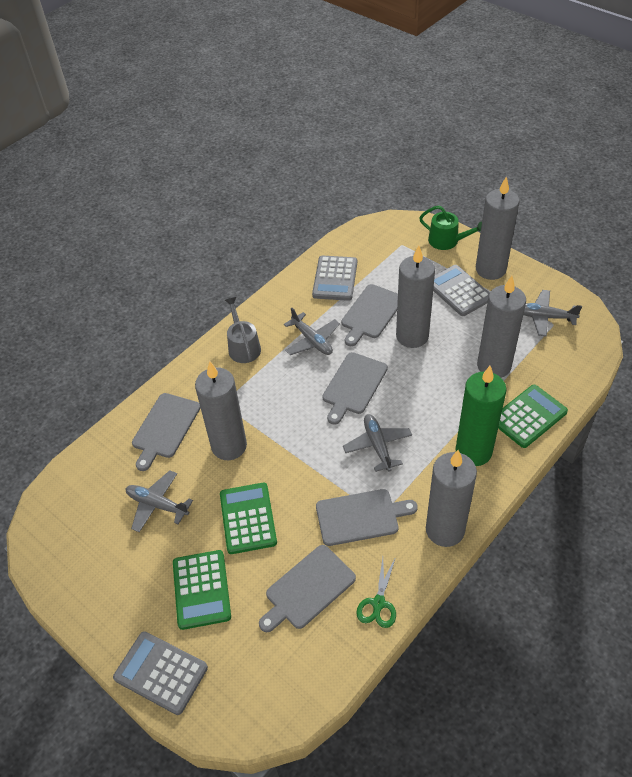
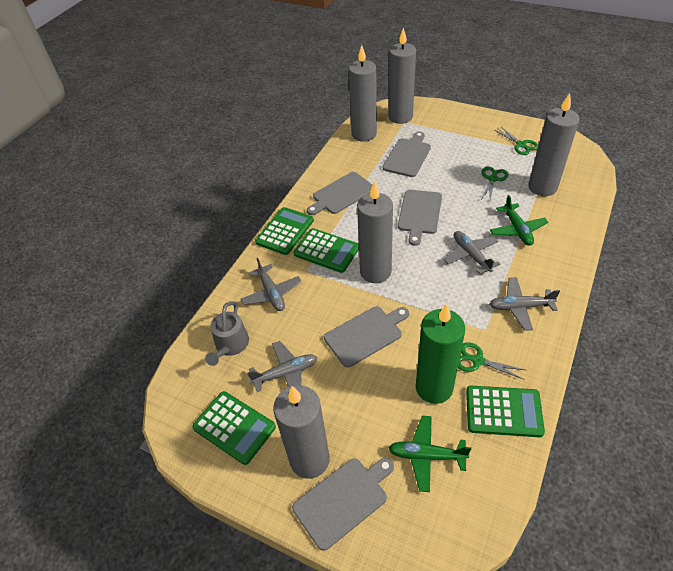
green calculator: 3 -> 4
green plane: 0 -> 2
green scissors: 1 -> 3
green watering can: 1 -> 0
grey calculator: 3 -> 0

